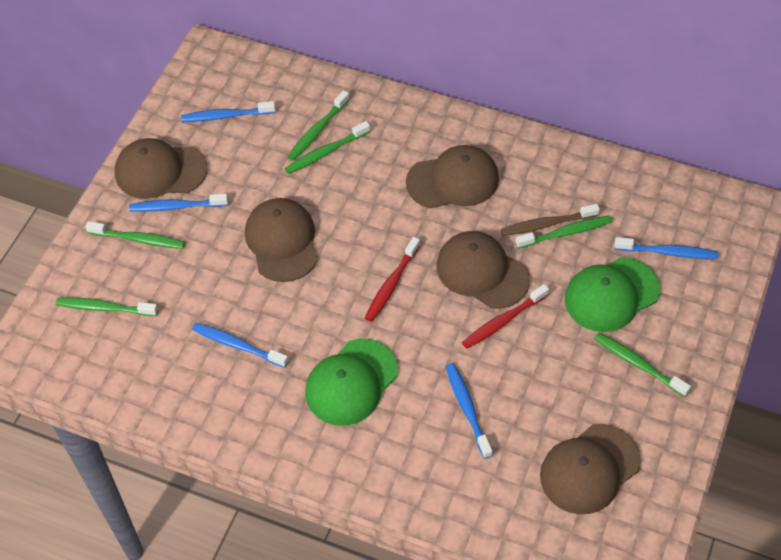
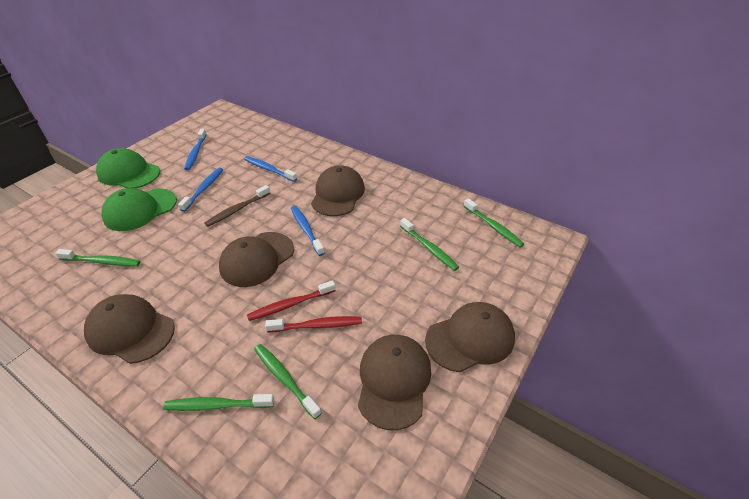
blue toothbrush: 5 -> 4
green toothbrush: 6 -> 5

